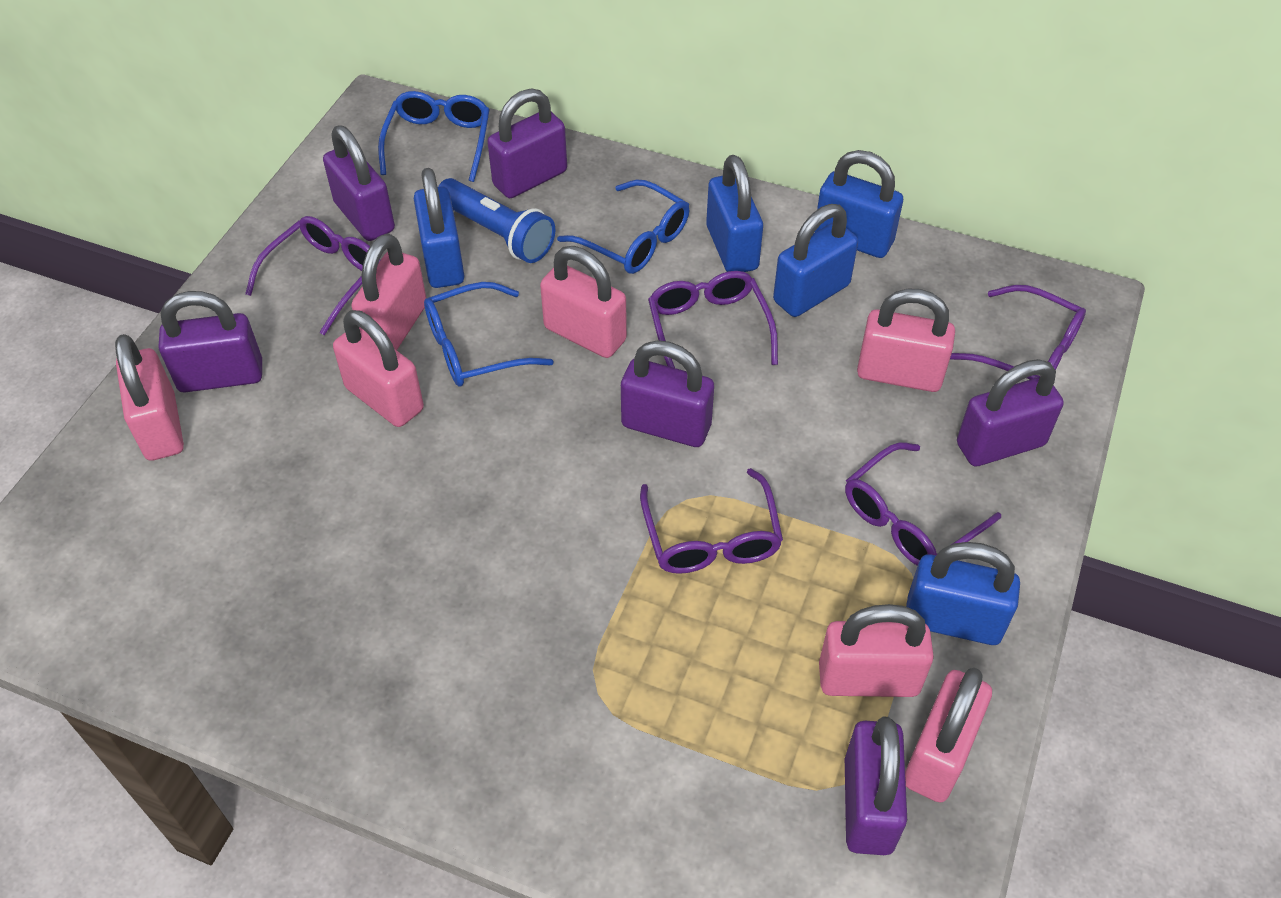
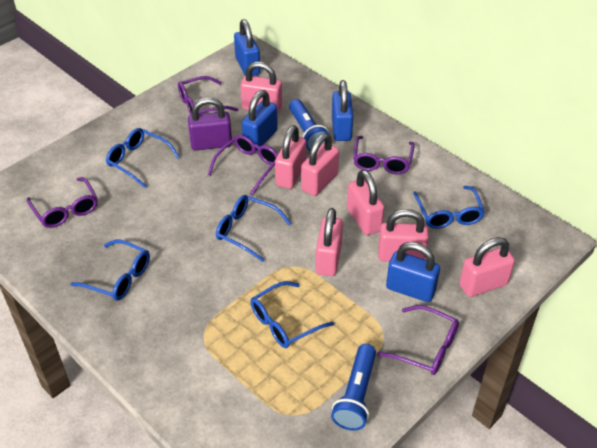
blue flashlight: 1 -> 2
blue glasses: 3 -> 5
blue padlock: 5 -> 4
purple padlock: 6 -> 1

